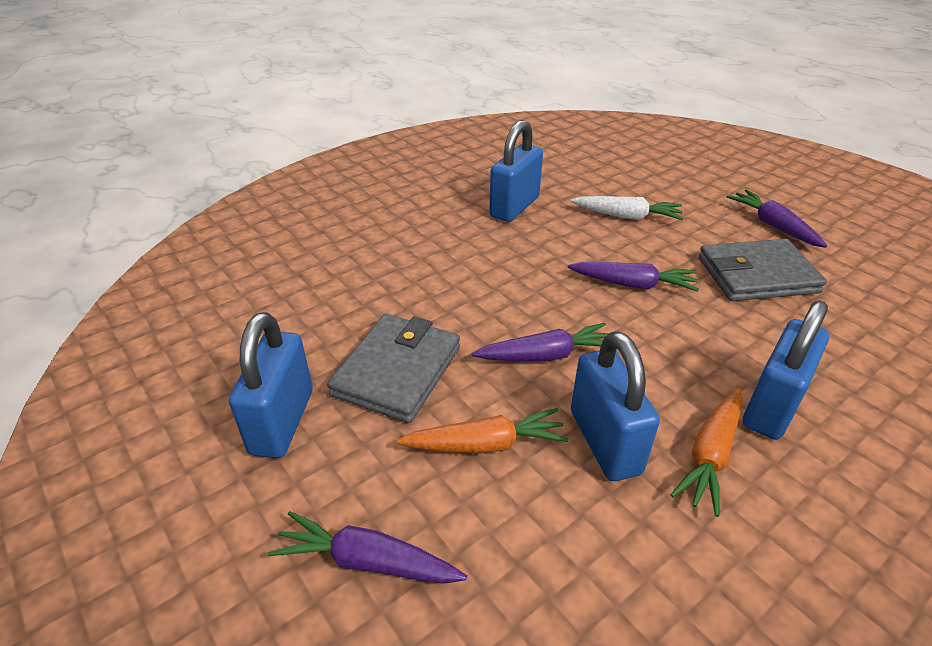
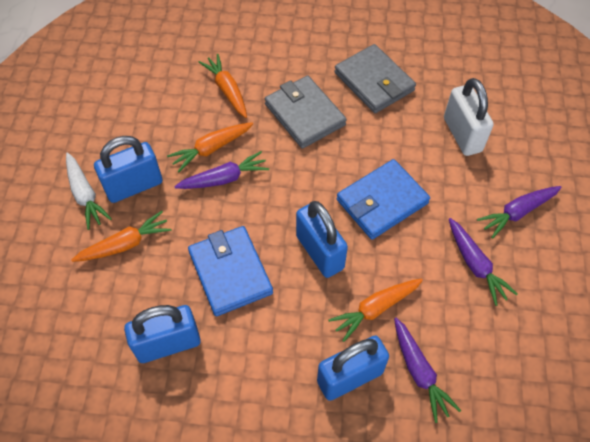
blue wallet: 0 -> 2
orange carrot: 2 -> 4
white padlock: 0 -> 1

